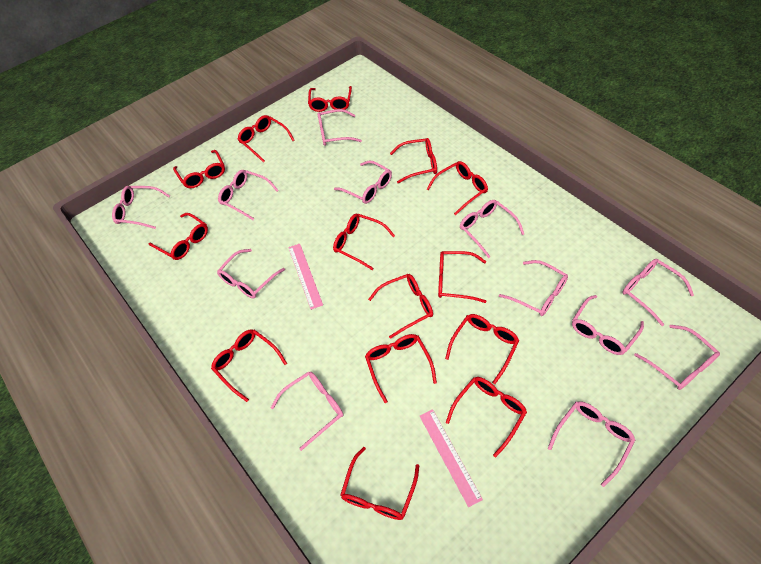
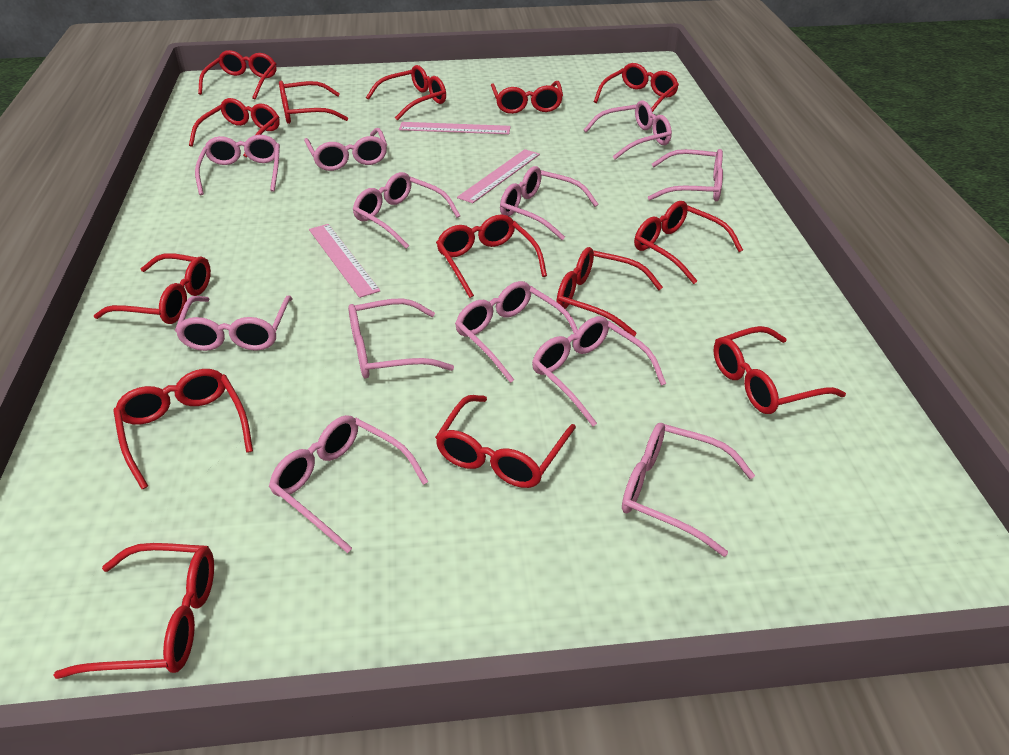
pink ruler: 2 -> 3

